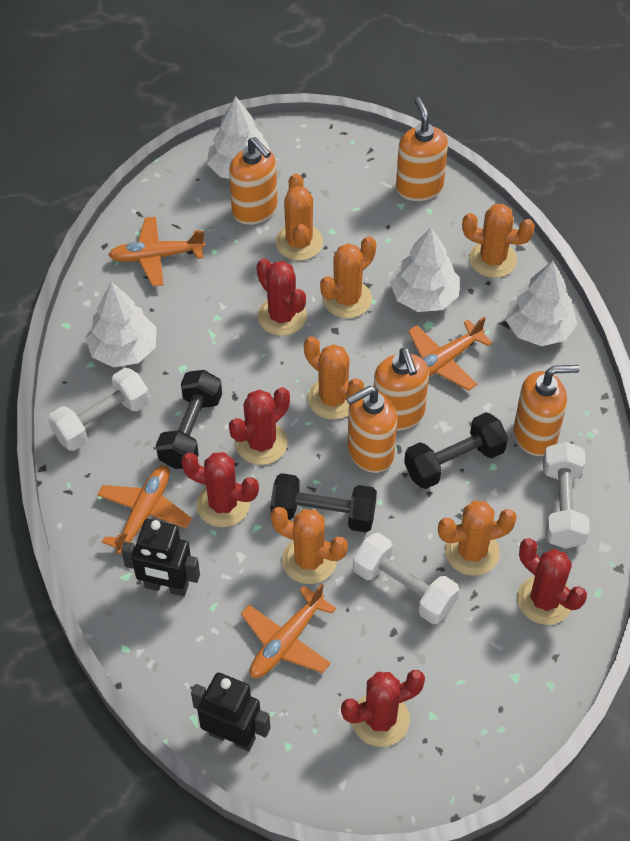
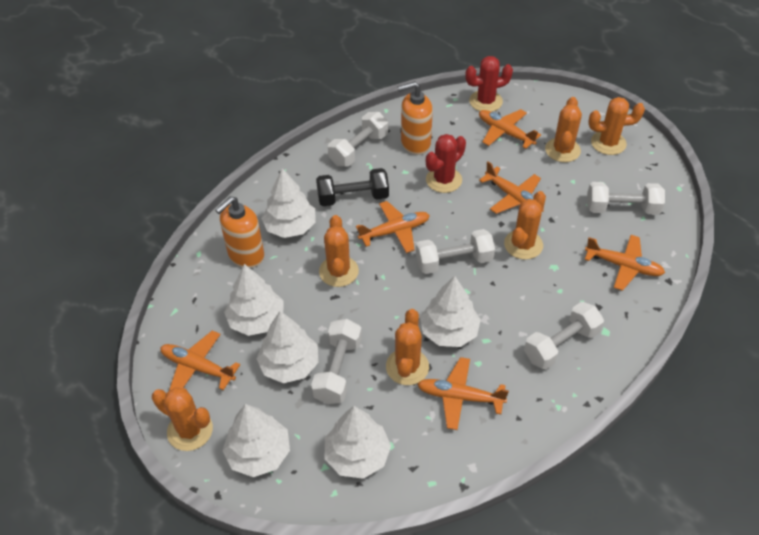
black dumbbell: 3 -> 1
black robot: 2 -> 0
orange plane: 4 -> 6
orange soap dispenser: 5 -> 2
red cactus: 5 -> 2
white dumbbell: 3 -> 5
white tree: 4 -> 6

